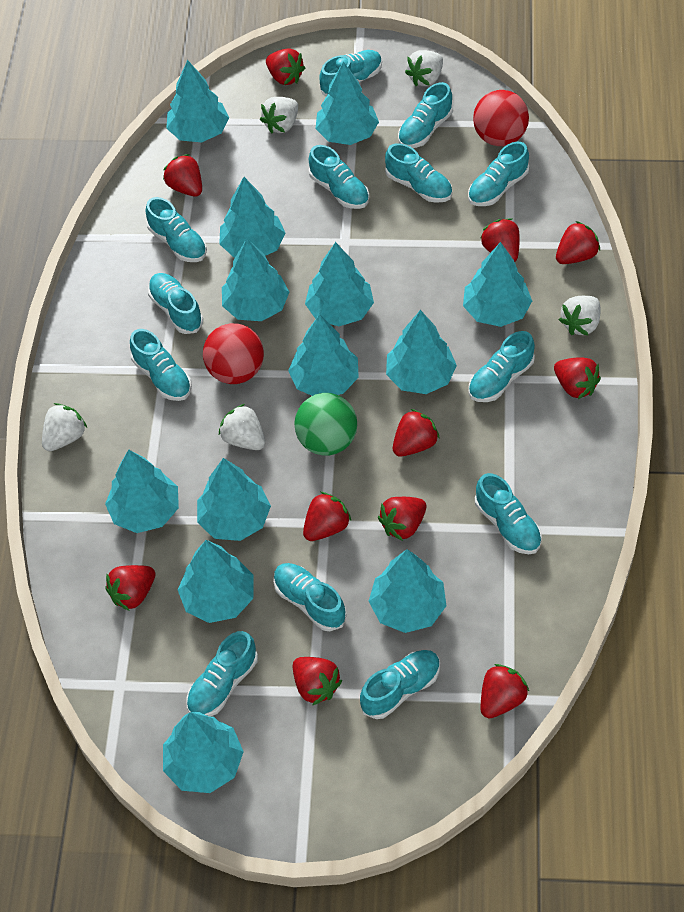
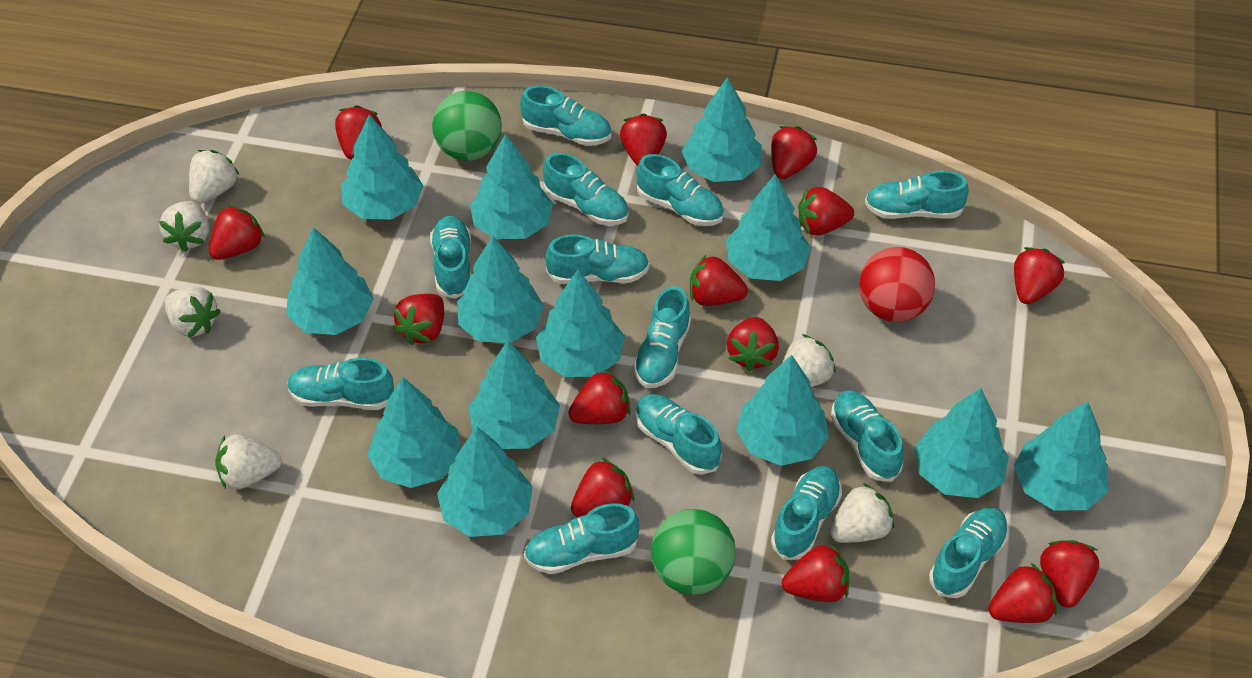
green ball: 1 -> 2
red ball: 2 -> 1
red strawberry: 11 -> 14
white strawberry: 5 -> 6

